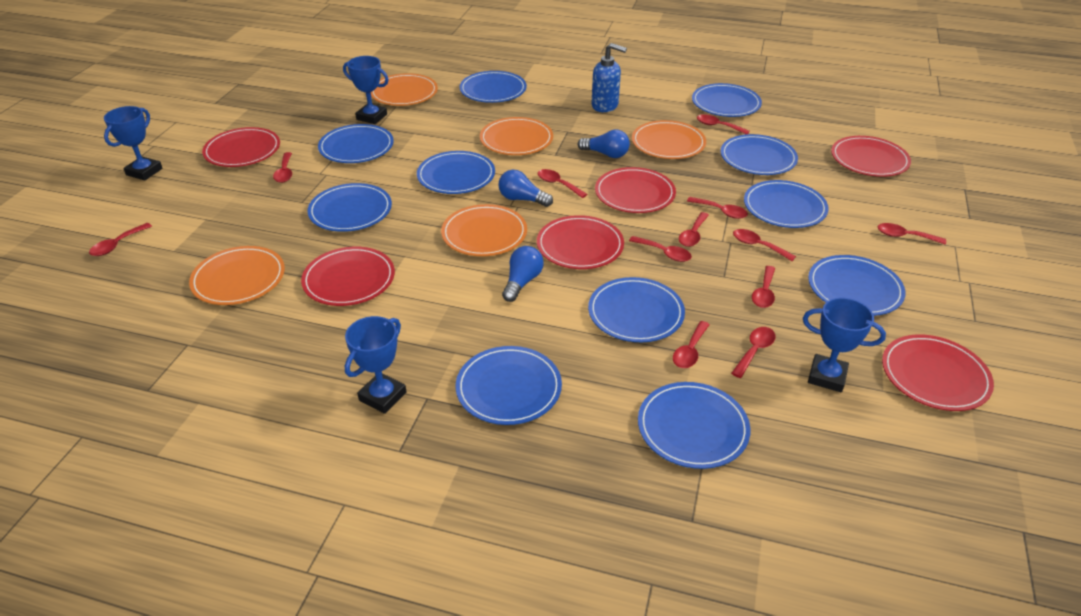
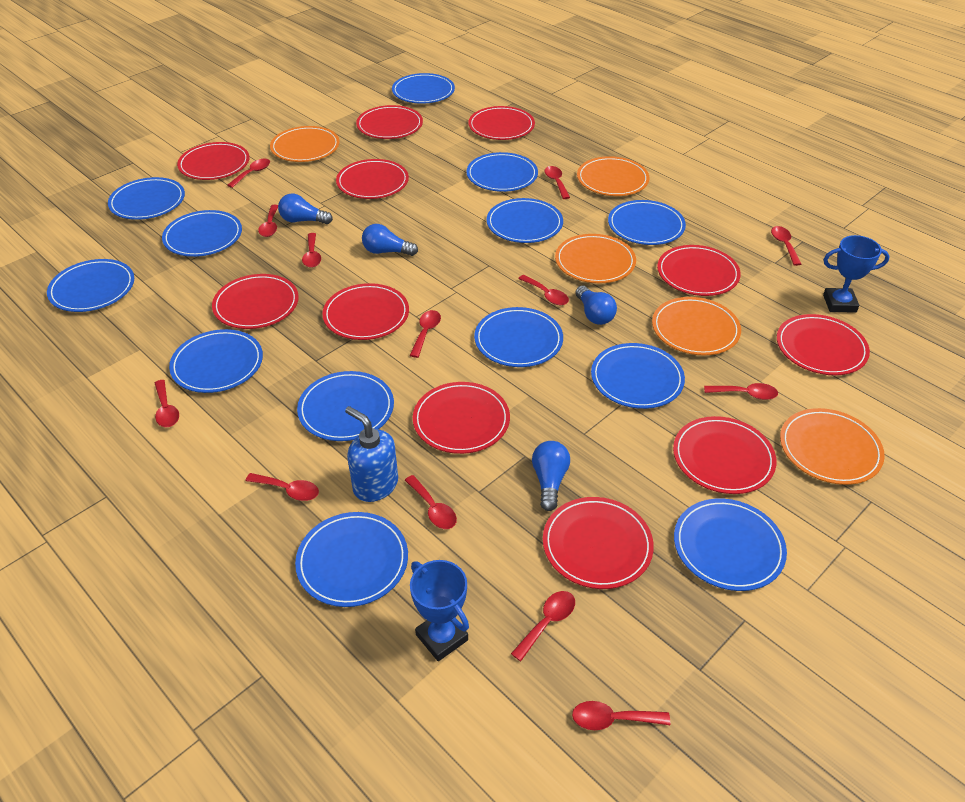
blue light bulb: 3 -> 4
blue plate: 11 -> 13
blue trophy: 4 -> 2
red plate: 6 -> 11
red spoon: 12 -> 13

